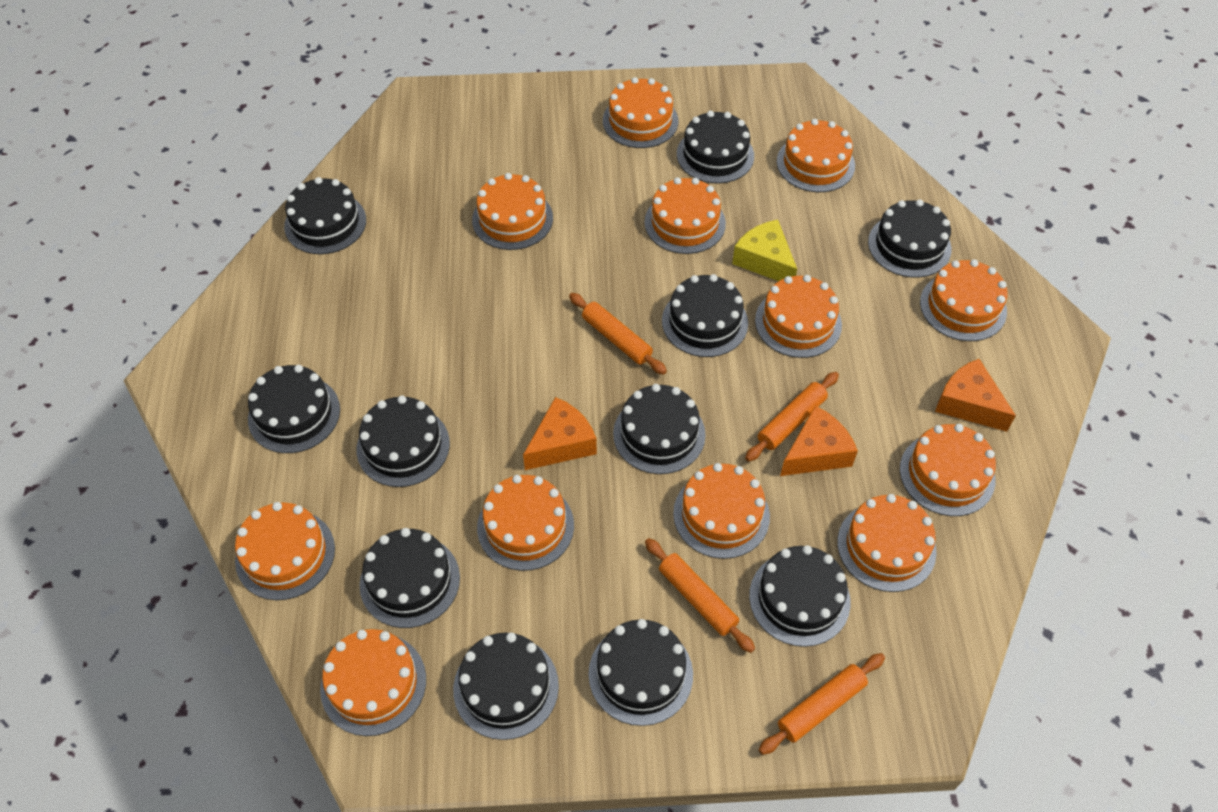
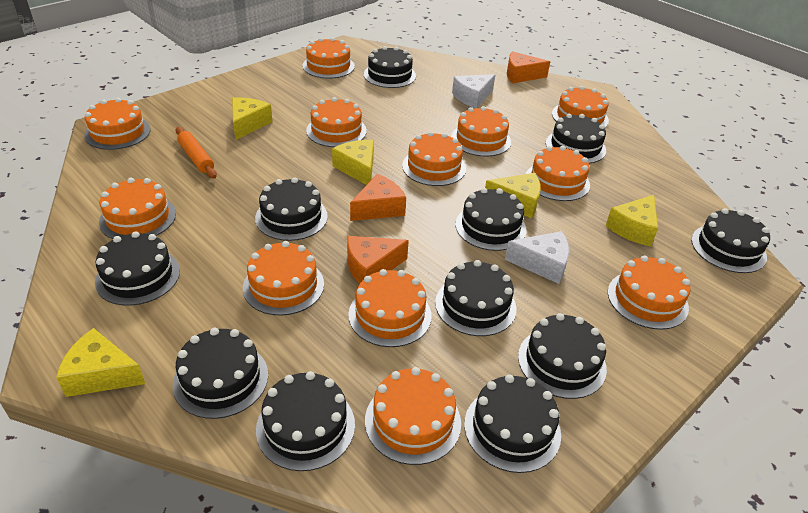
orange rolling pin: 4 -> 1
white cheese: 0 -> 2
yellow cheese: 1 -> 5

